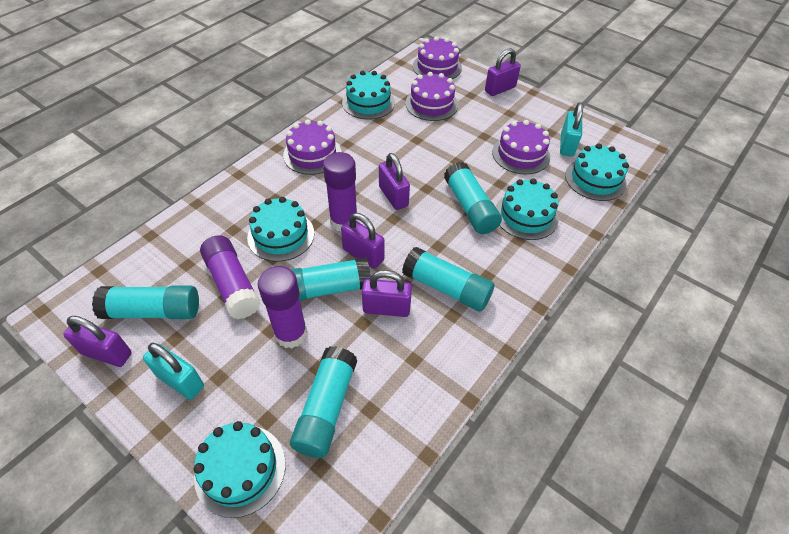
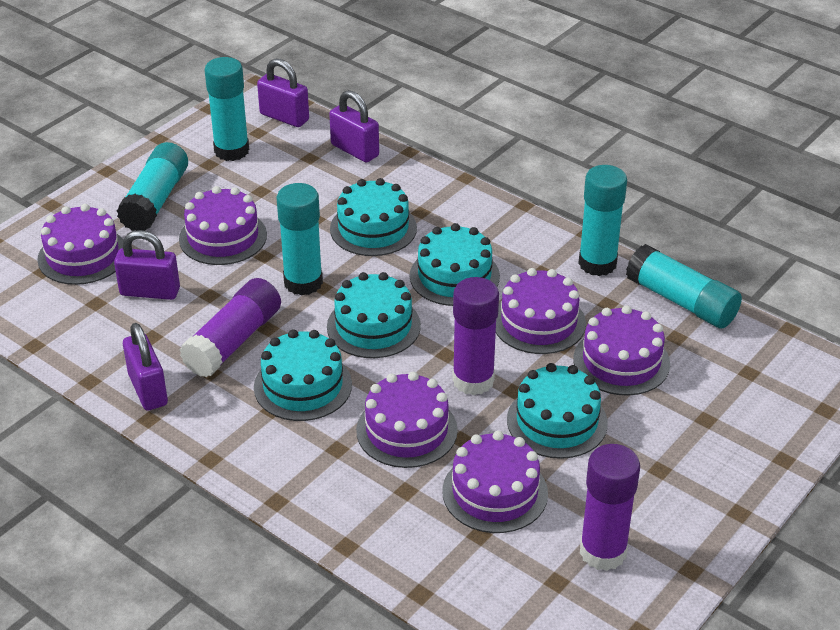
purple cake: 4 -> 6
purple padlock: 5 -> 4
turquoise padlock: 2 -> 0

